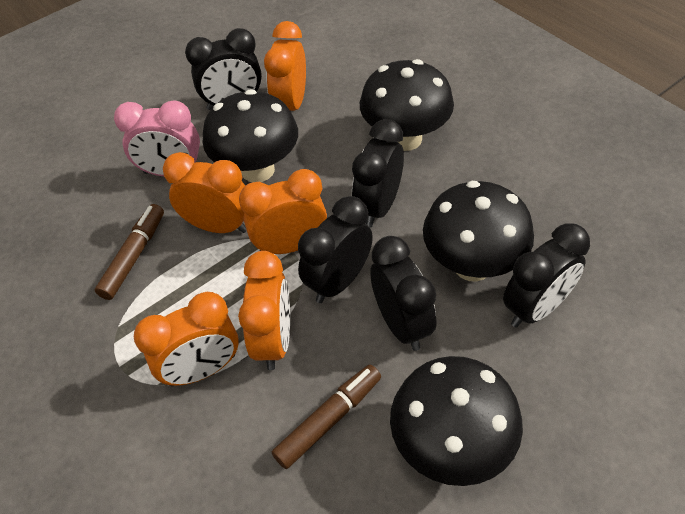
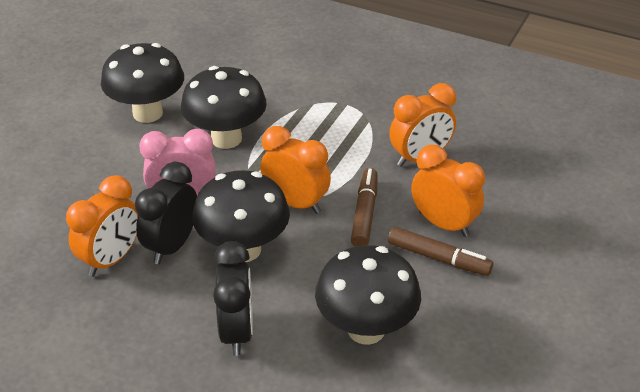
black clock: 5 -> 2
orange clock: 5 -> 4

